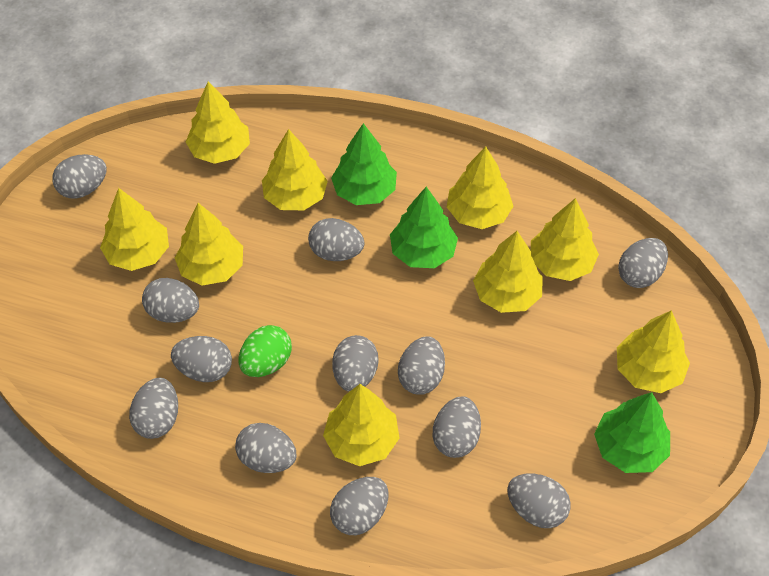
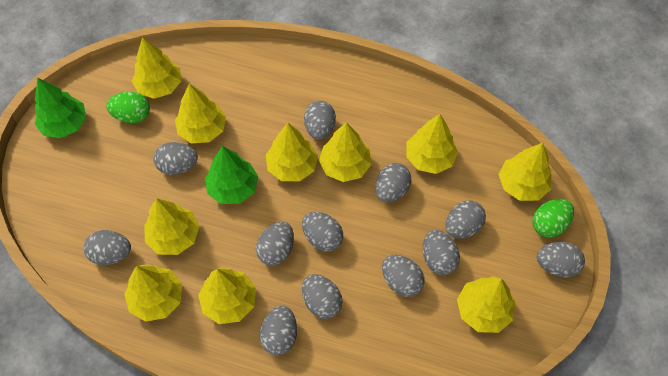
green egg: 1 -> 2
green tree: 3 -> 2
yellow tree: 9 -> 10

